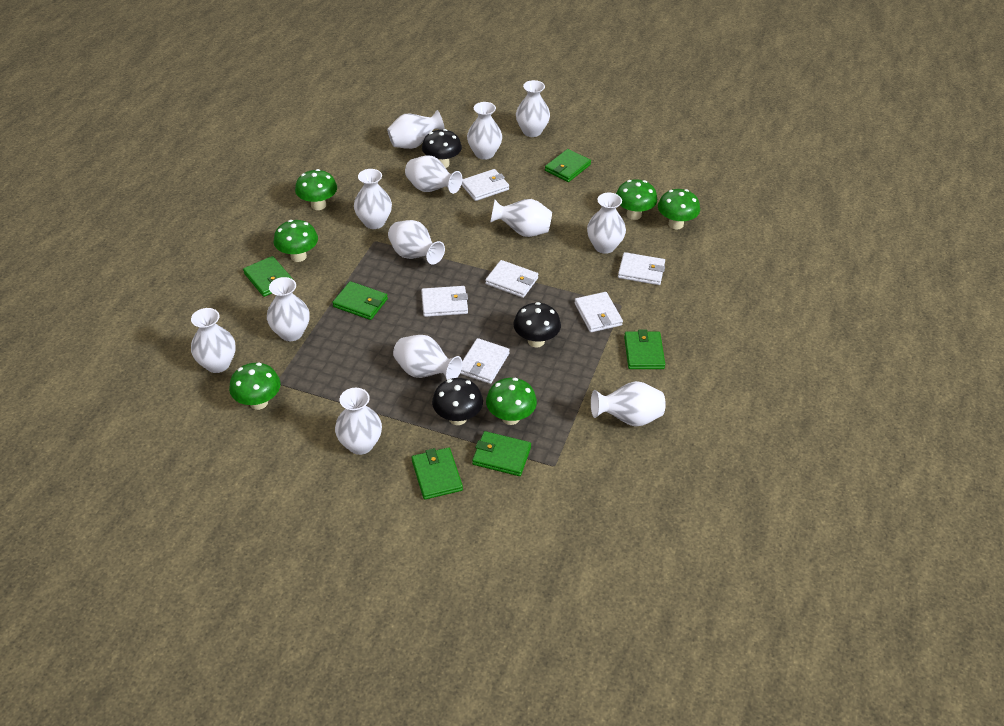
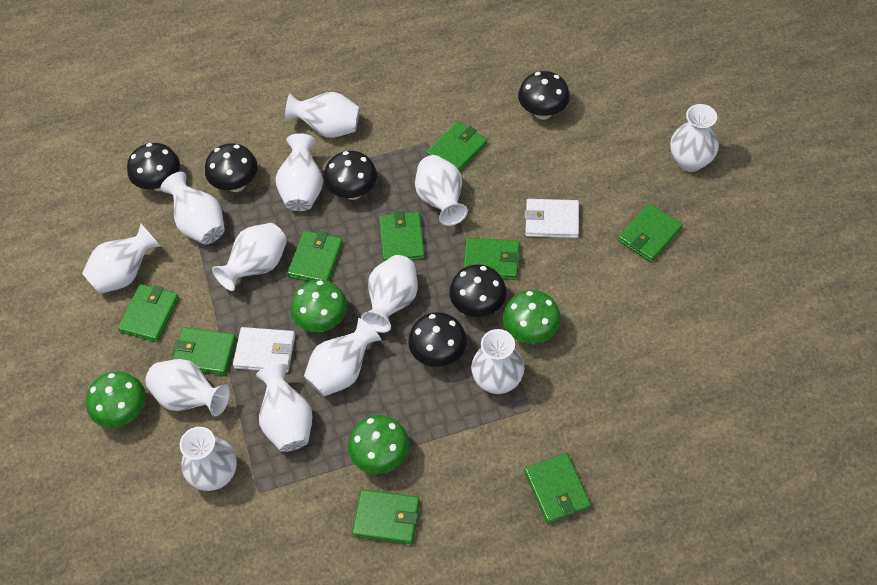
black mushroom: 3 -> 6
green mushroom: 6 -> 4
green wallet: 6 -> 9
white wallet: 6 -> 2

